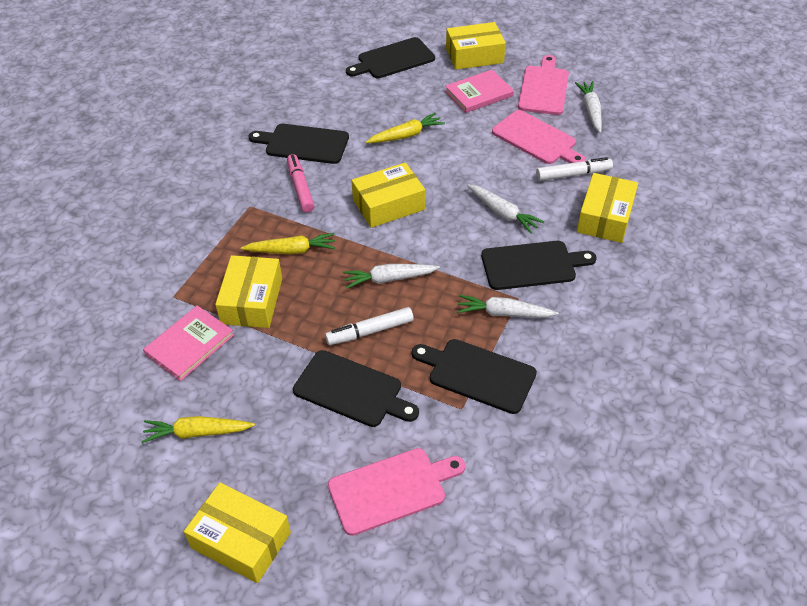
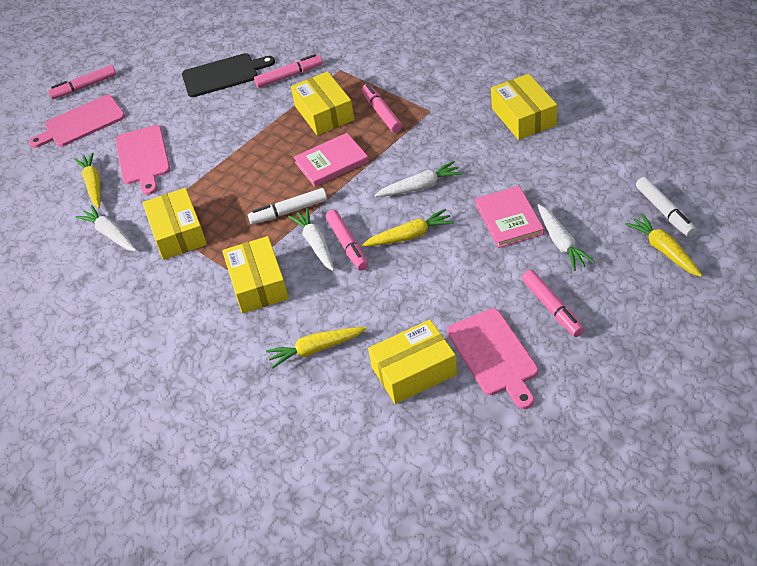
black cutting board: 5 -> 1
pink marker: 1 -> 5
yellow carrot: 3 -> 4

